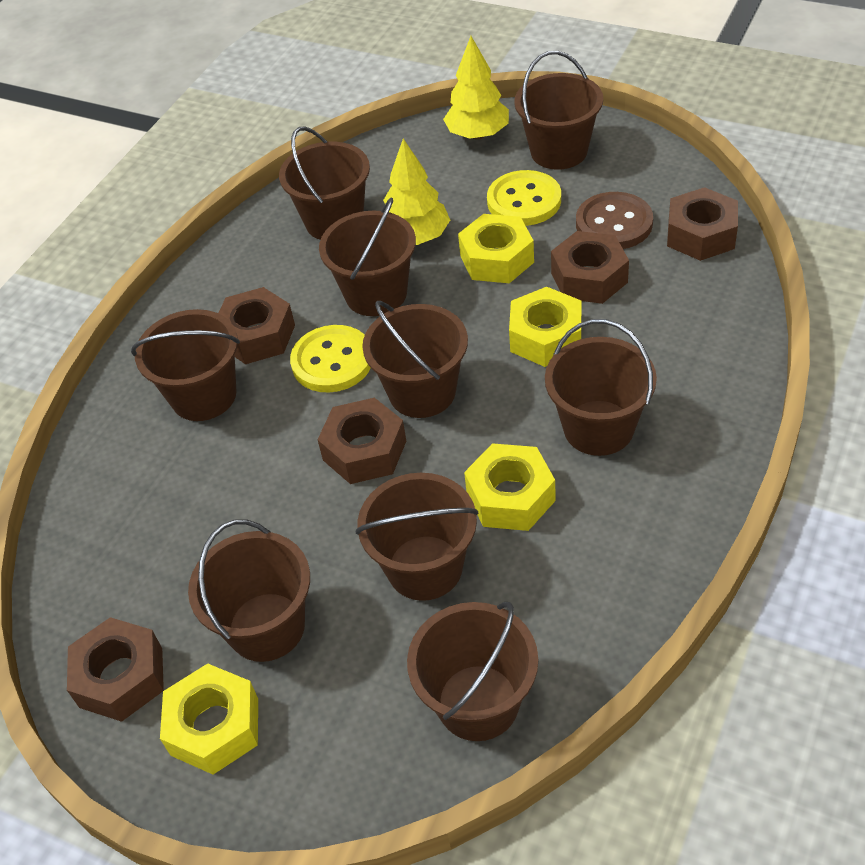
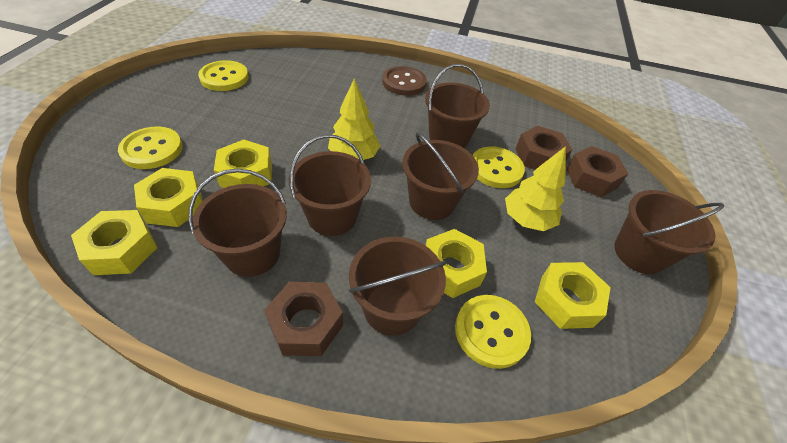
brown bucket: 9 -> 6
brown nut: 5 -> 3
yellow button: 2 -> 4
yellow nut: 4 -> 5

